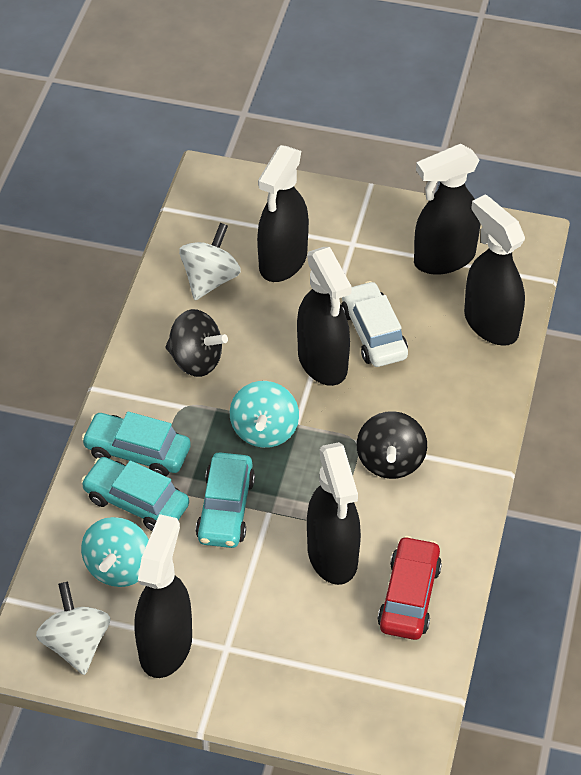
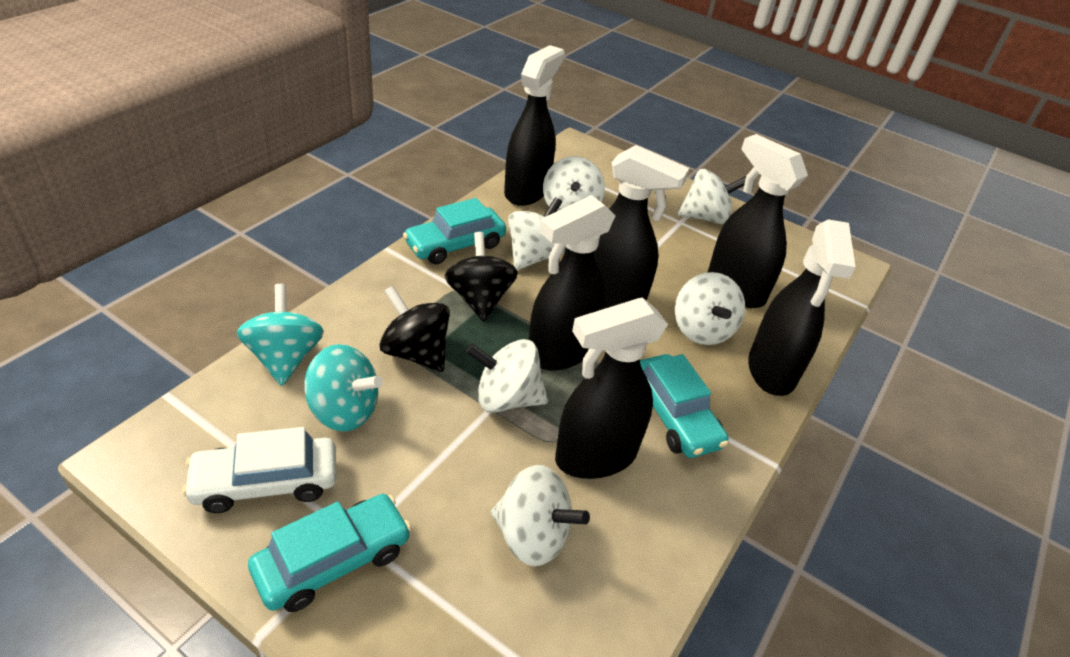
red car: 1 -> 0
white spinning top: 2 -> 6

